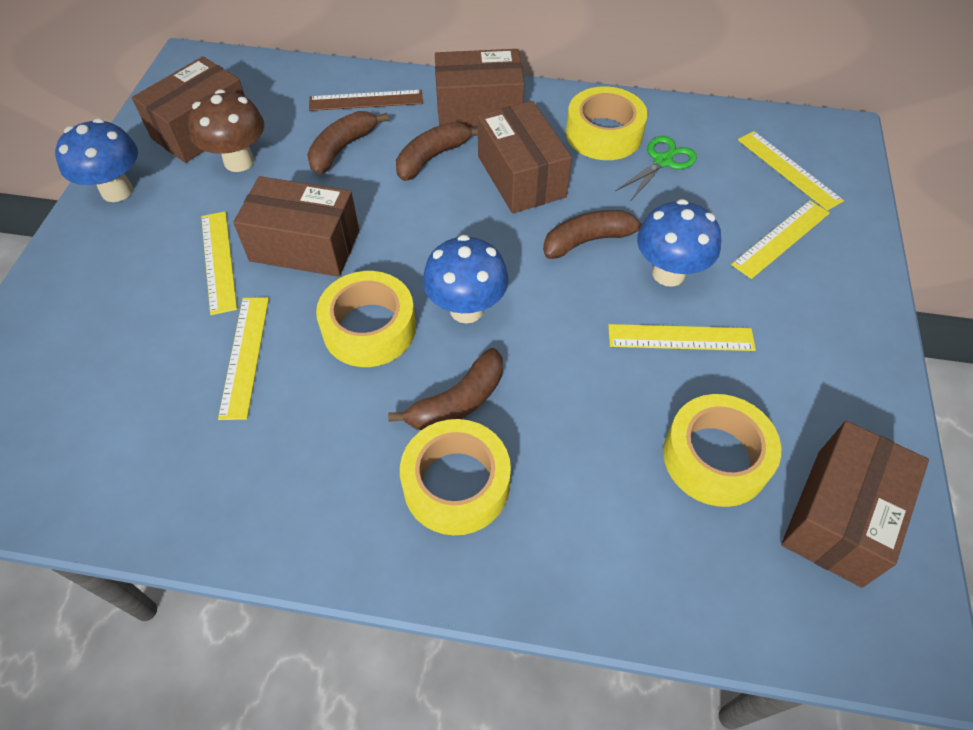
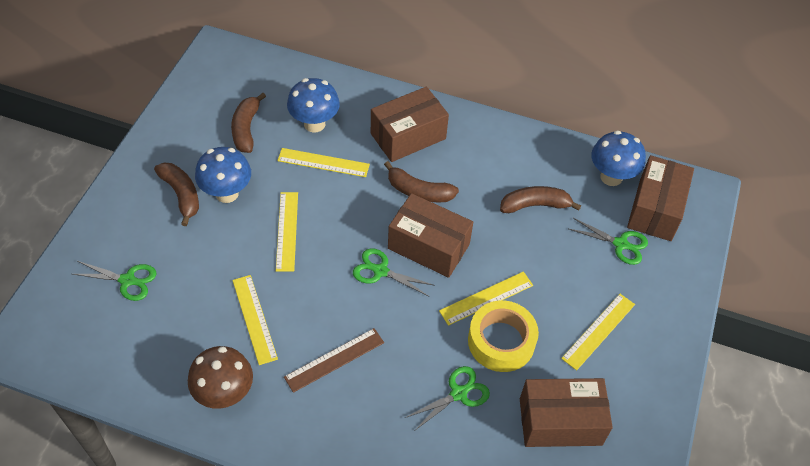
brown box: 5 -> 4
green scissors: 1 -> 4
yellow tape: 4 -> 1

